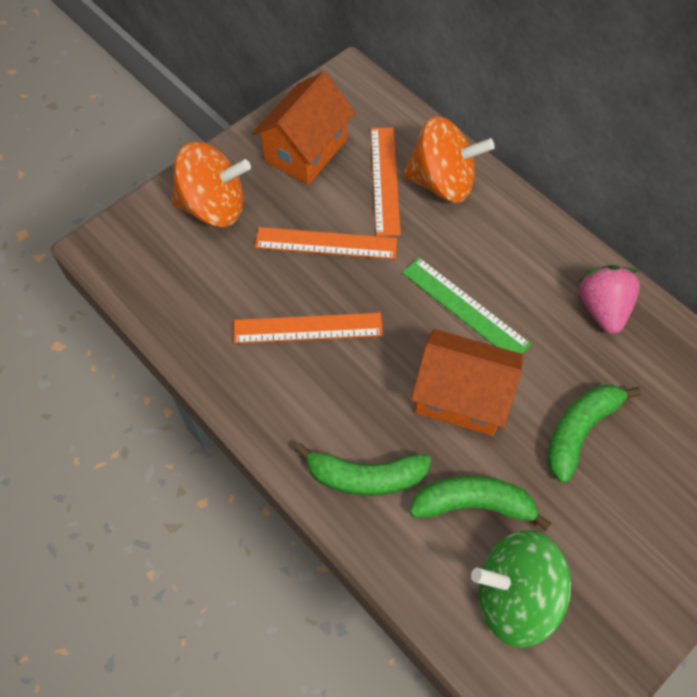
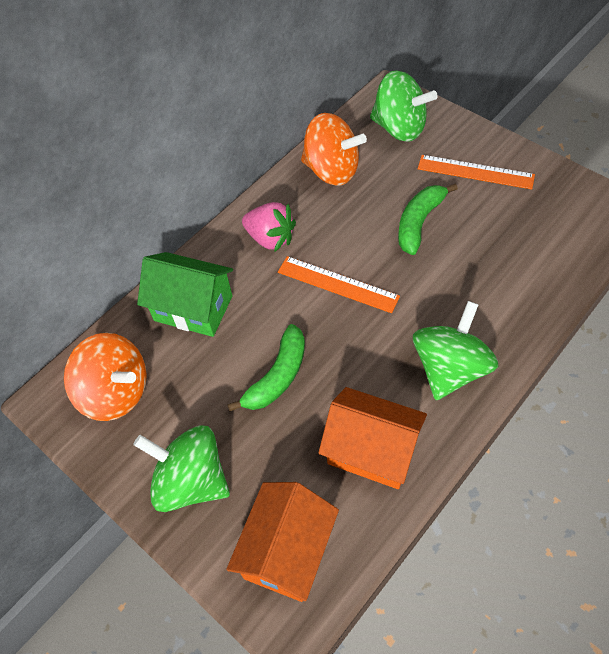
green banana: 3 -> 2
green house: 0 -> 1
green ruler: 1 -> 0
green spinning top: 1 -> 3
orange ruler: 3 -> 2

